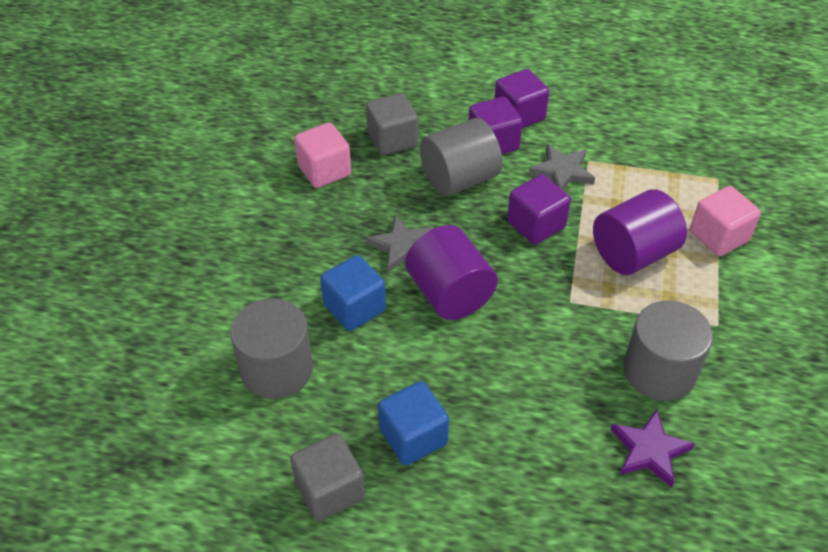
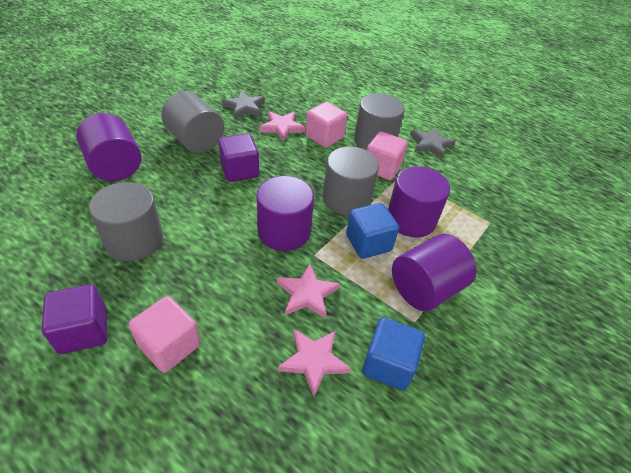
grey cube: 2 -> 0
grey cylinder: 3 -> 4
pink cube: 2 -> 3
pink star: 0 -> 3
purple cube: 3 -> 2
purple cylinder: 2 -> 4
purple star: 1 -> 0

